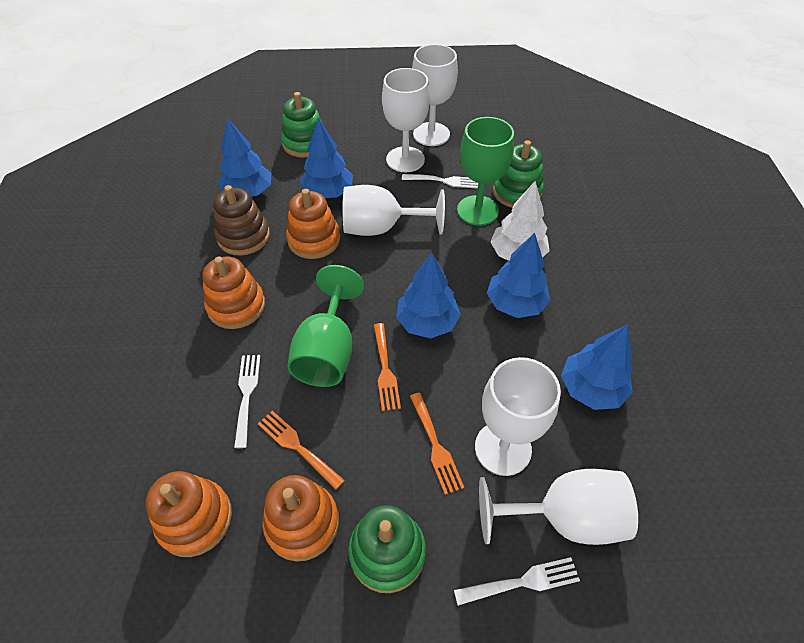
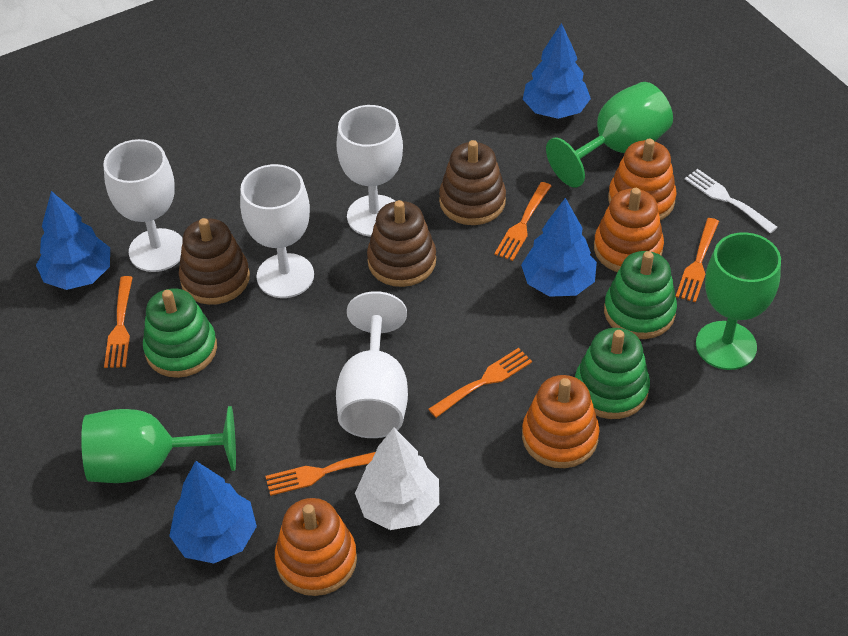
blue tree: 5 -> 4
brown stacking toy: 1 -> 3
green goblet: 2 -> 3
orange fork: 3 -> 5
white fork: 3 -> 1
white goblet: 5 -> 4

